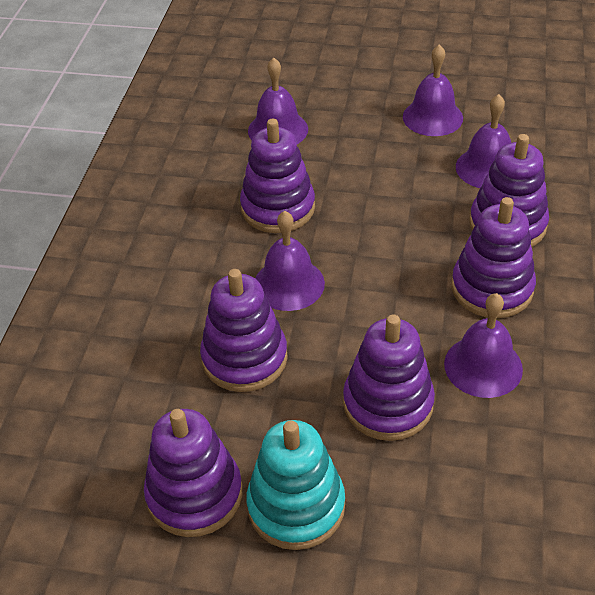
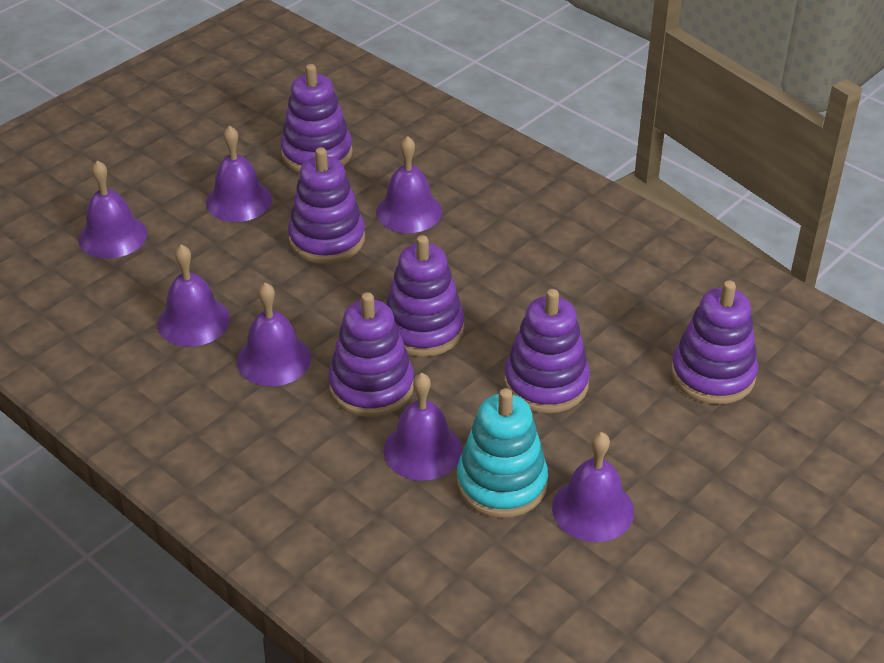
purple bell: 5 -> 7

